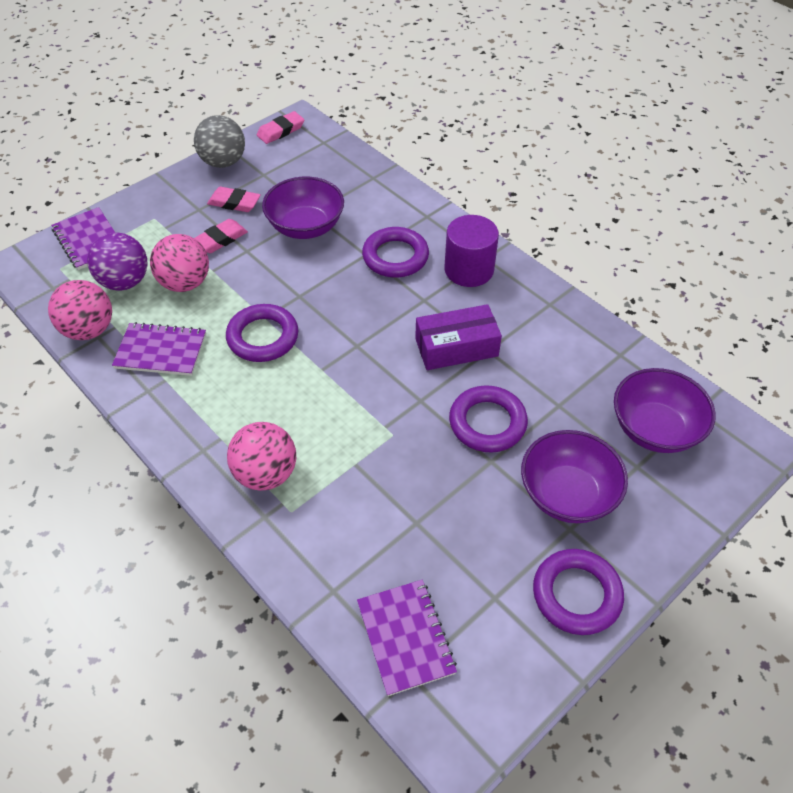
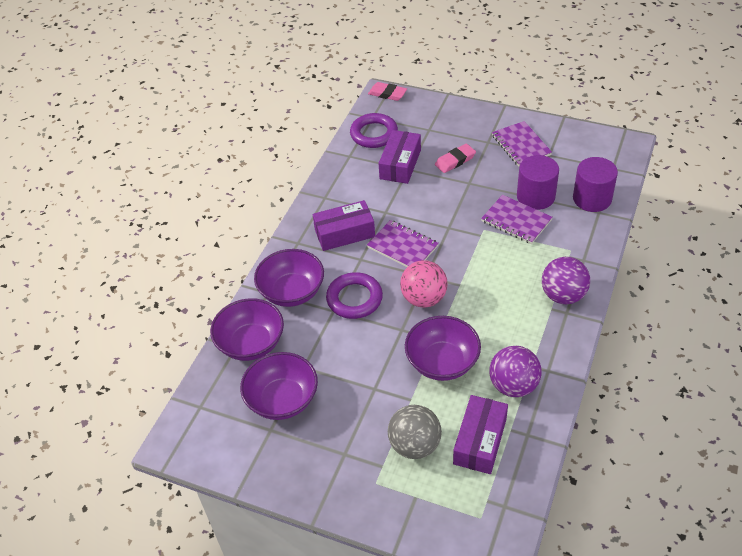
pink ball: 3 -> 1
pink eraser: 3 -> 2
purple ball: 1 -> 2
purple bowl: 3 -> 4
purple box: 1 -> 3
purple cylinder: 1 -> 2
purple ring: 4 -> 2

